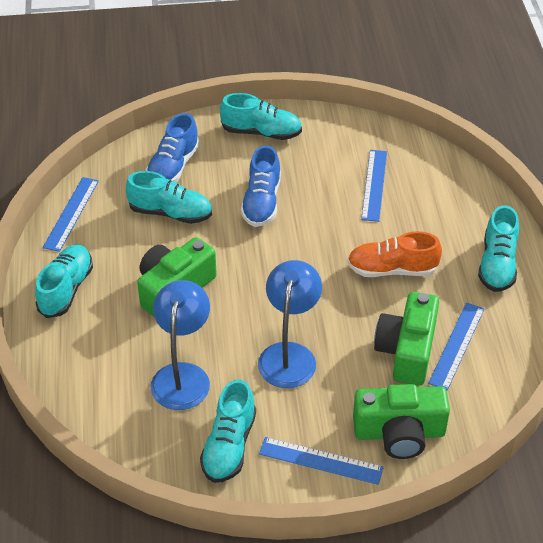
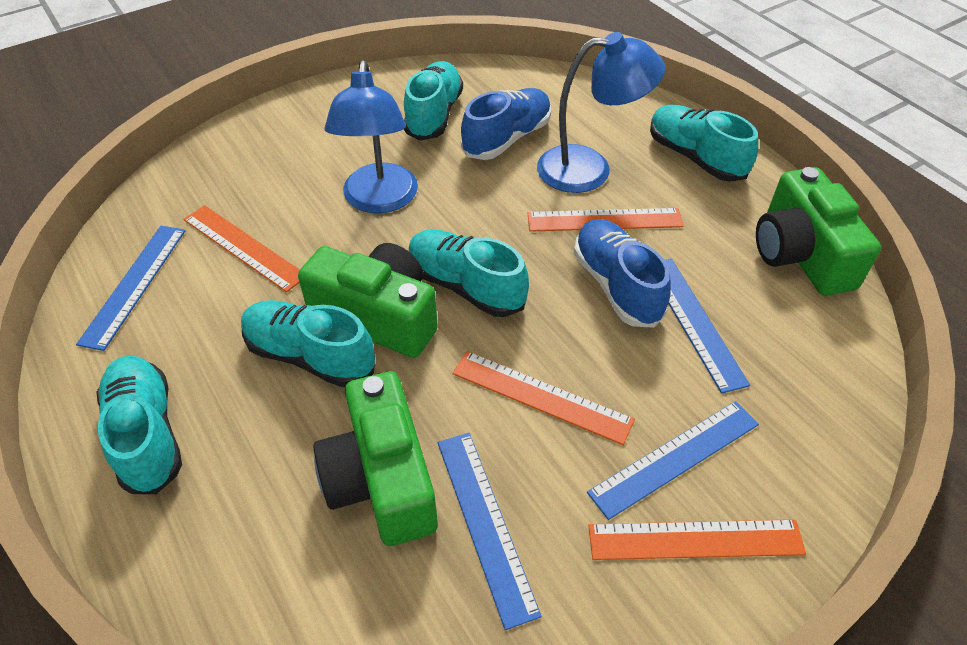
orange ruler: 0 -> 4
orange shoe: 1 -> 0

